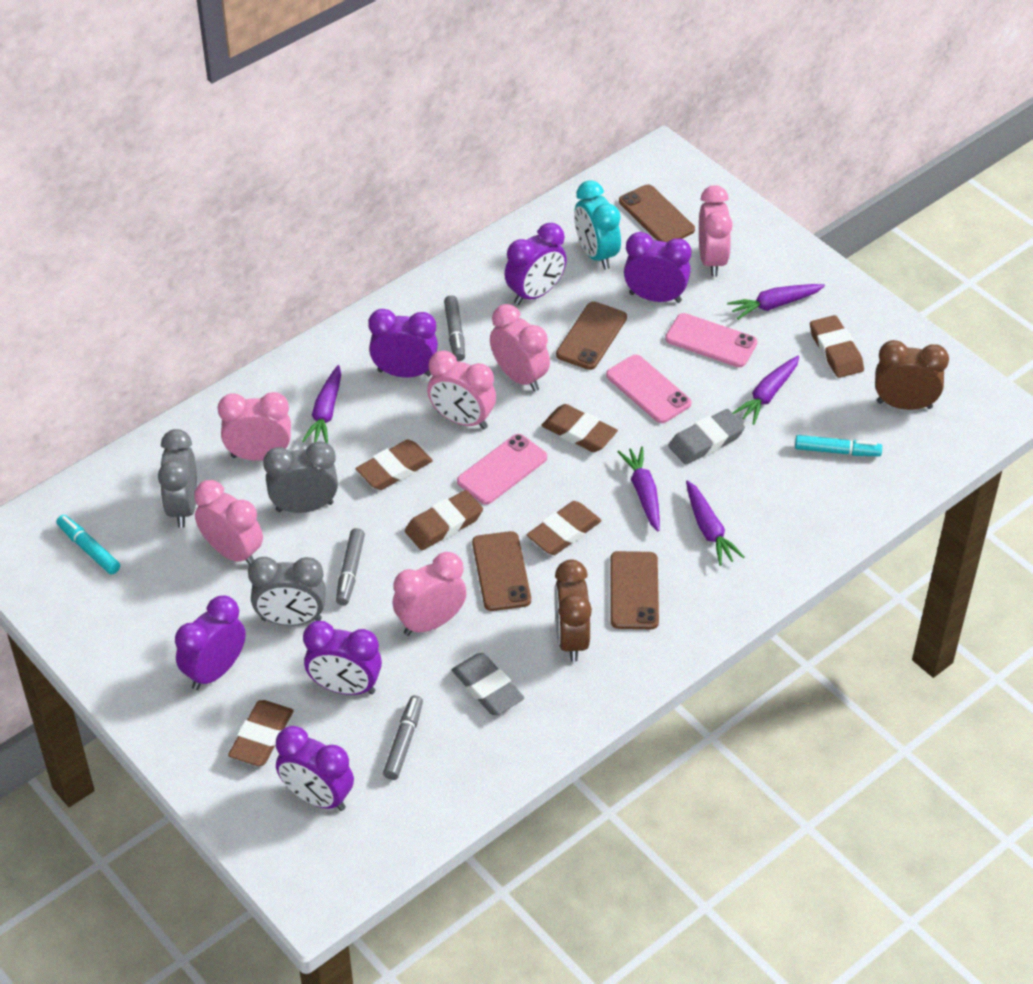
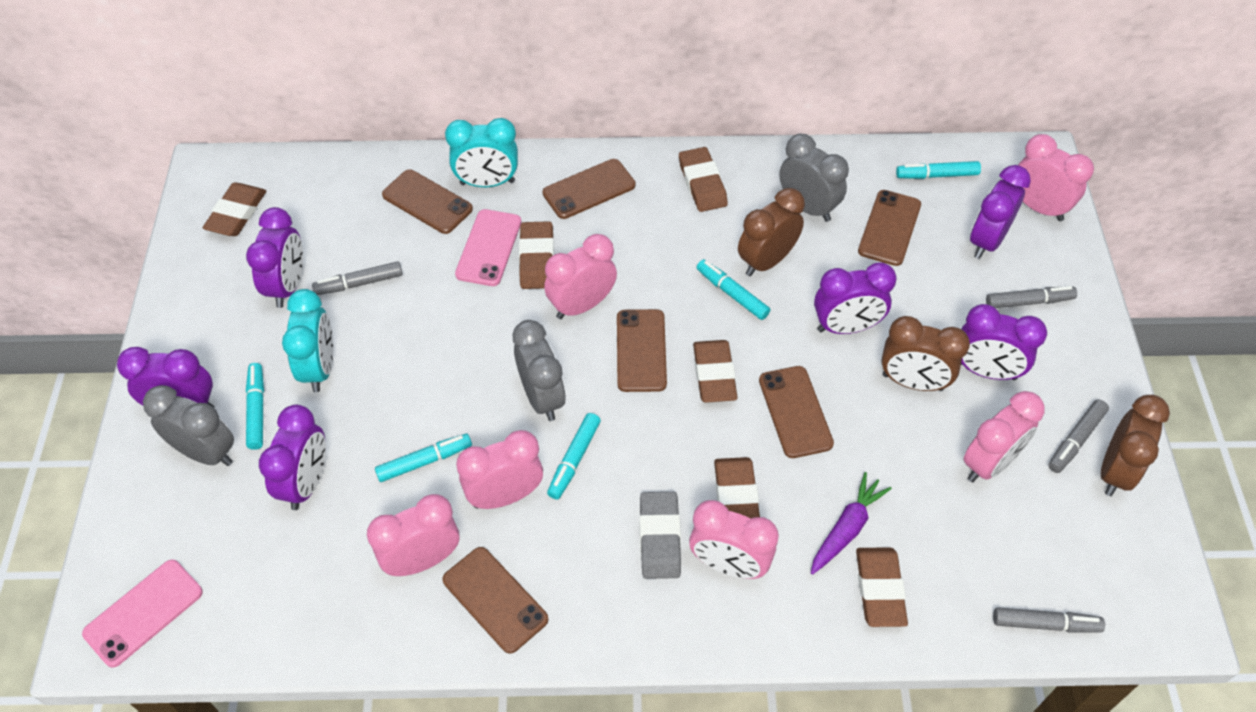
brown clock: 2 -> 3
brown phone: 4 -> 6
grey eraser: 2 -> 1
grey marker: 3 -> 4
pink phone: 3 -> 2
purple carrot: 5 -> 1
turquoise clock: 1 -> 2
turquoise marker: 2 -> 5

